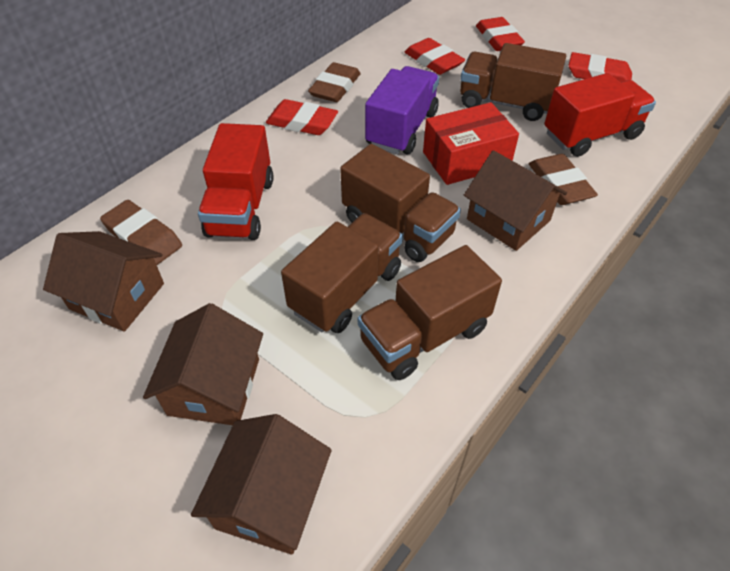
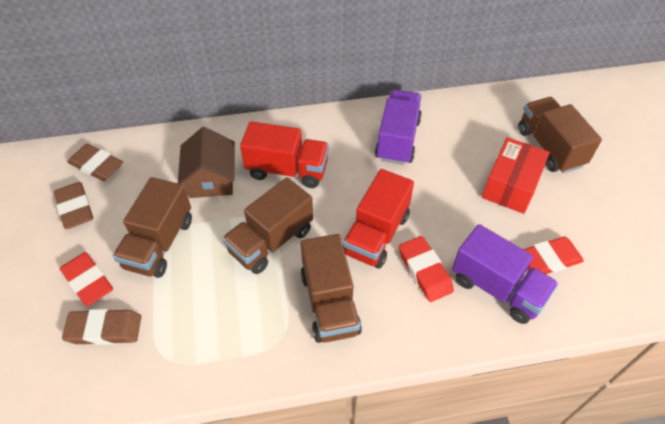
brown house: 4 -> 1
purple truck: 1 -> 2
red eraser: 4 -> 3

